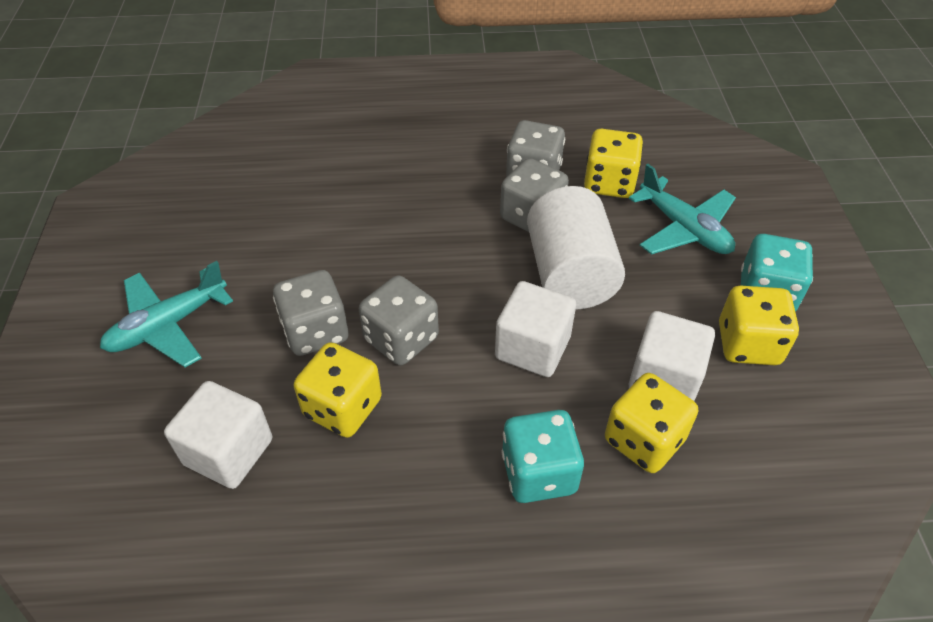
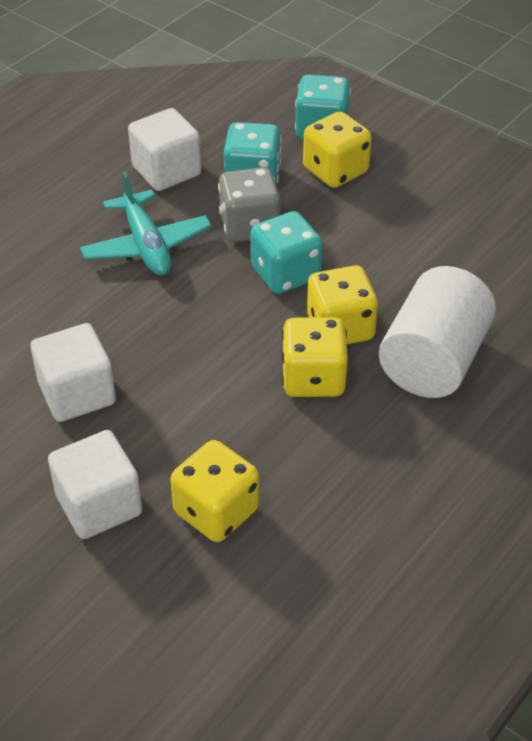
grey dice: 4 -> 1
turquoise dice: 2 -> 3
turquoise plane: 2 -> 1

